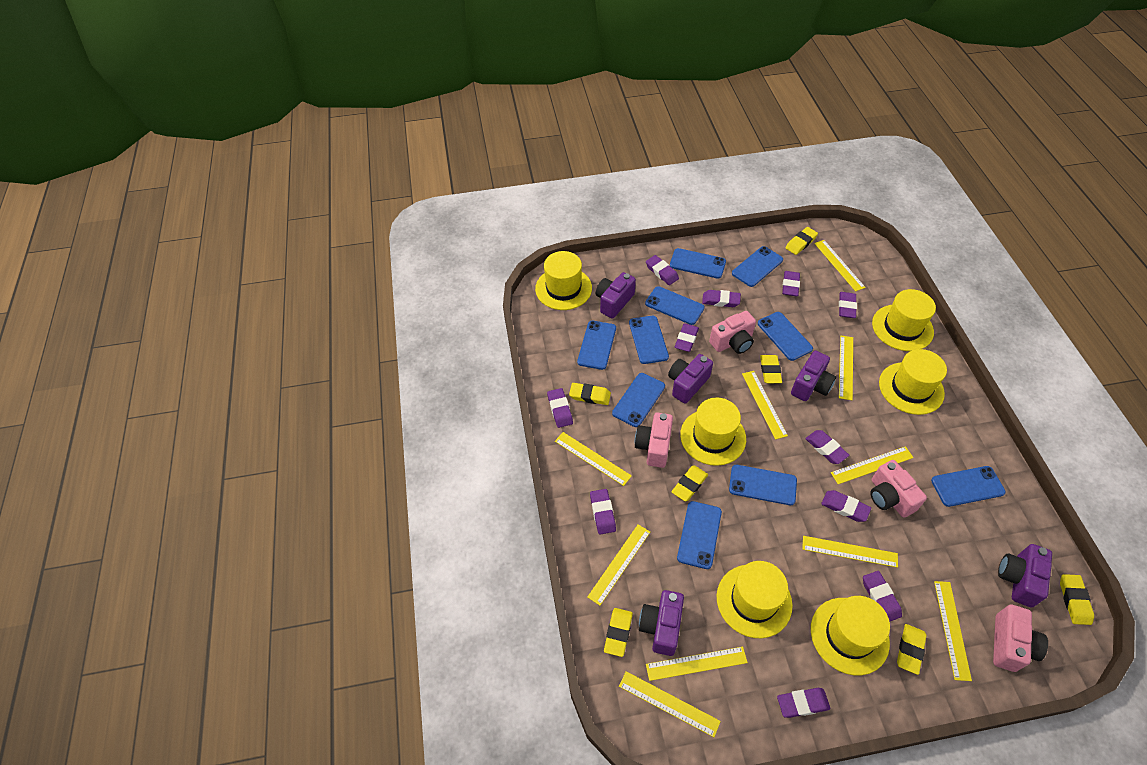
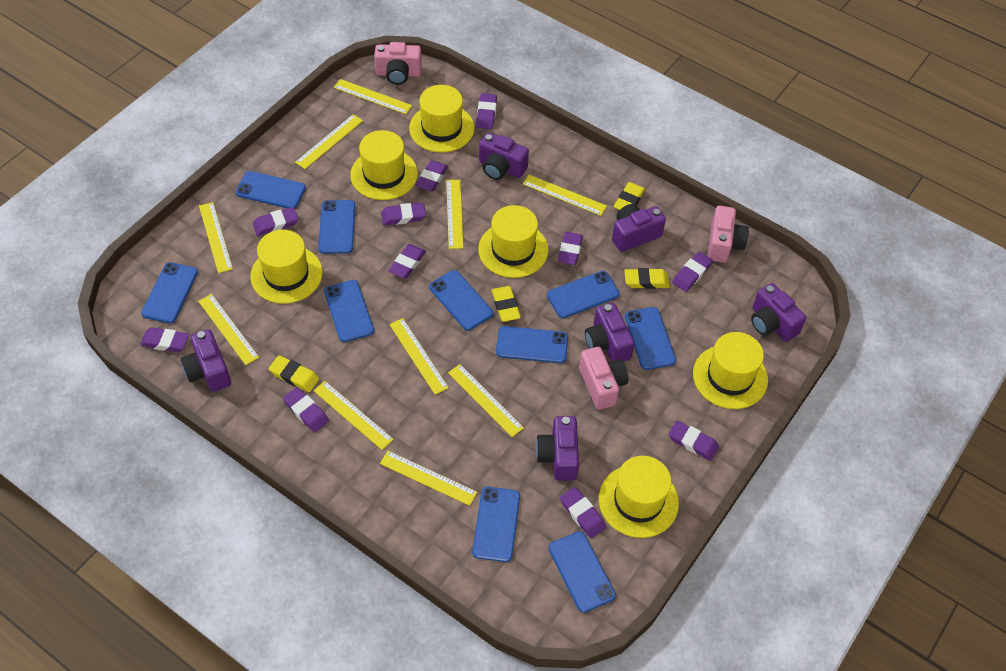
pink camera: 4 -> 3
purple camera: 5 -> 6
yellow eraser: 7 -> 4

